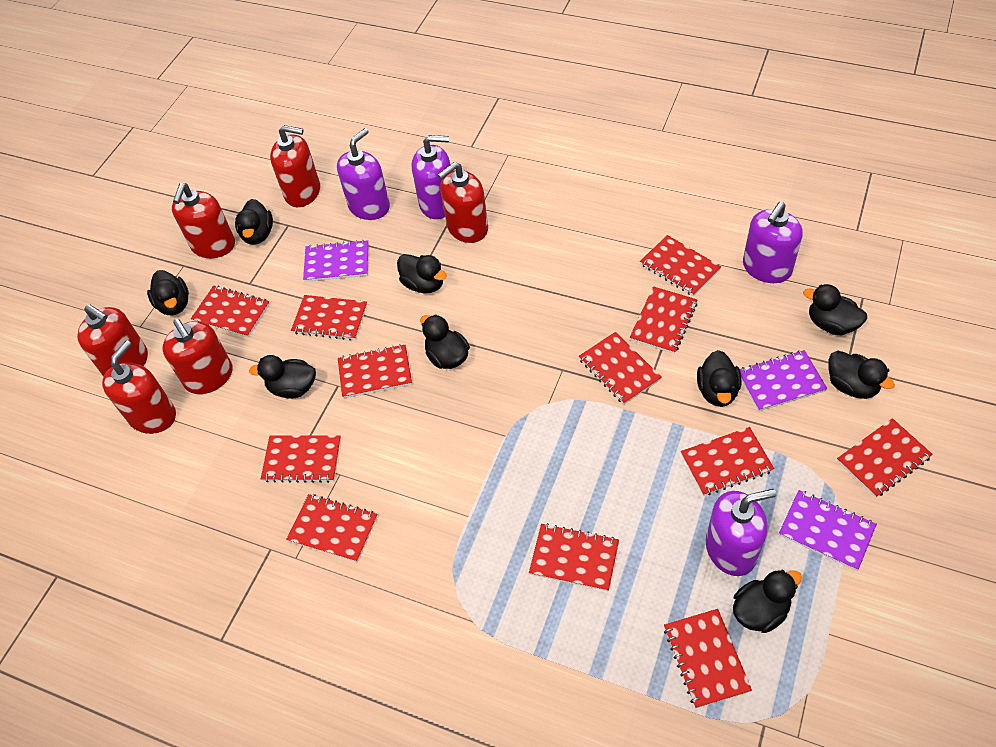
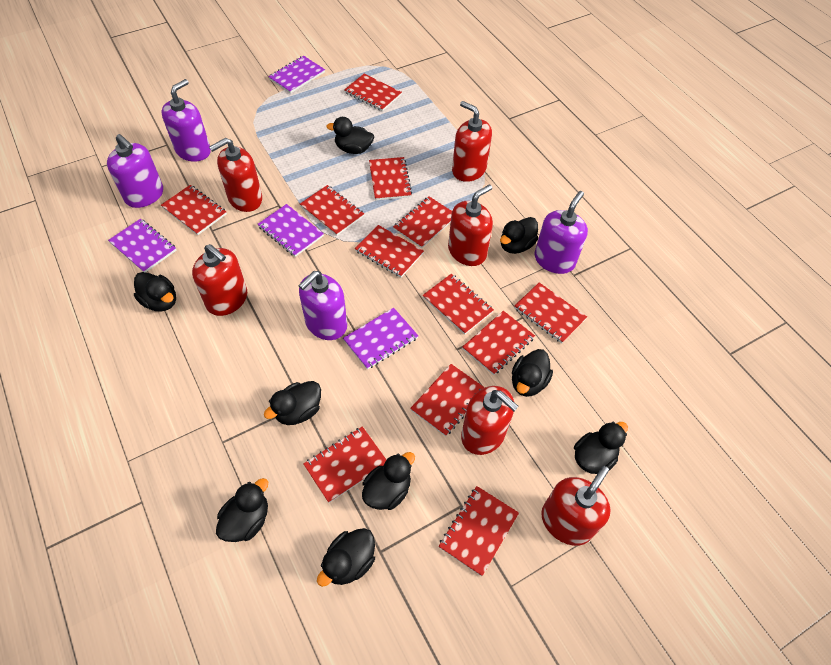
purple notebook: 3 -> 4

